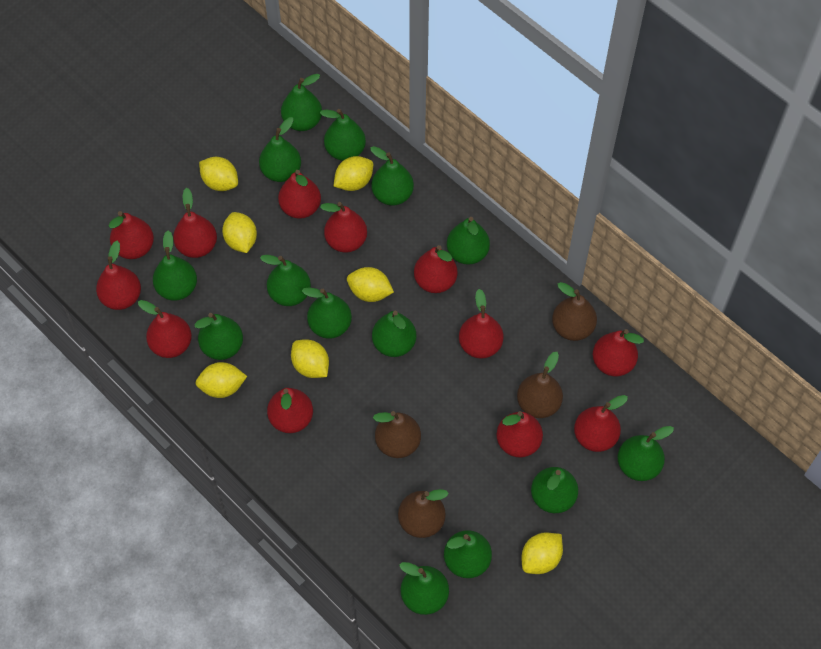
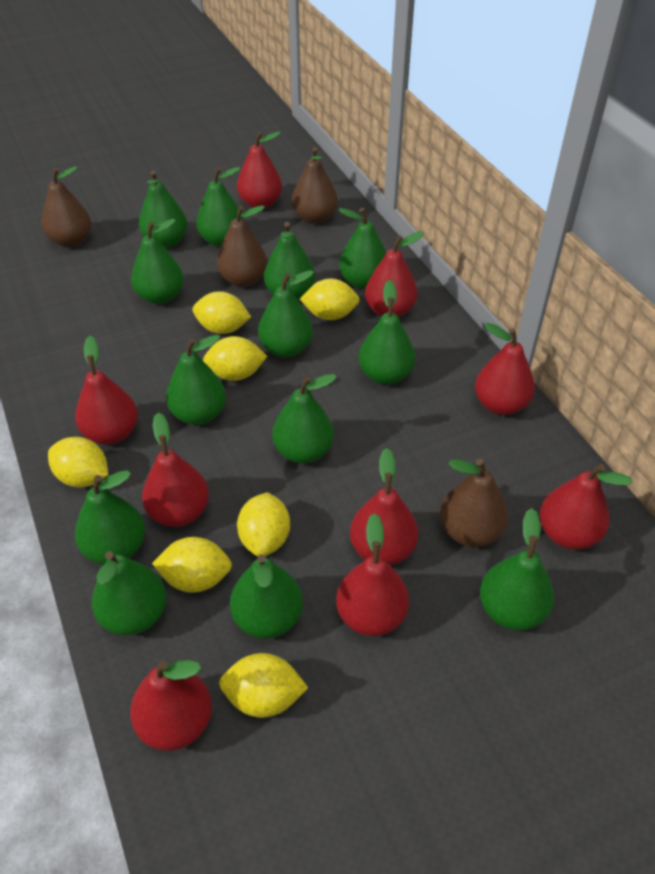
green pear: 14 -> 13
red pear: 12 -> 9

